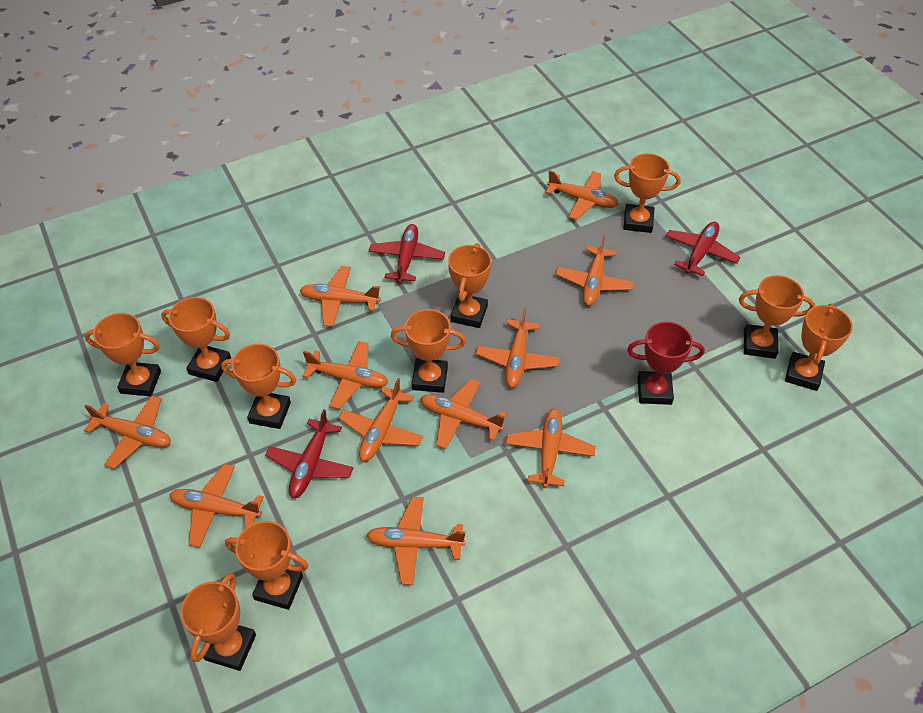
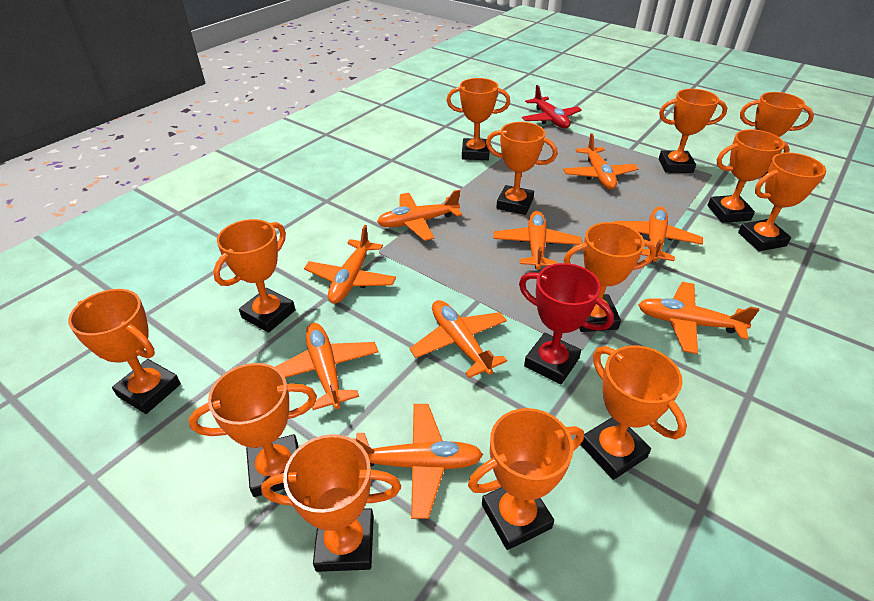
orange plane: 11 -> 9
orange trophy: 10 -> 13
red plane: 3 -> 1

